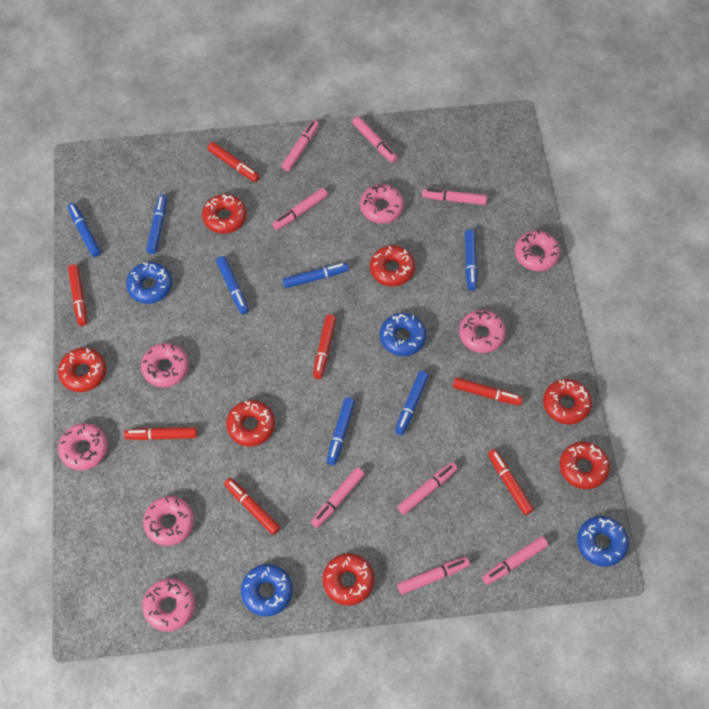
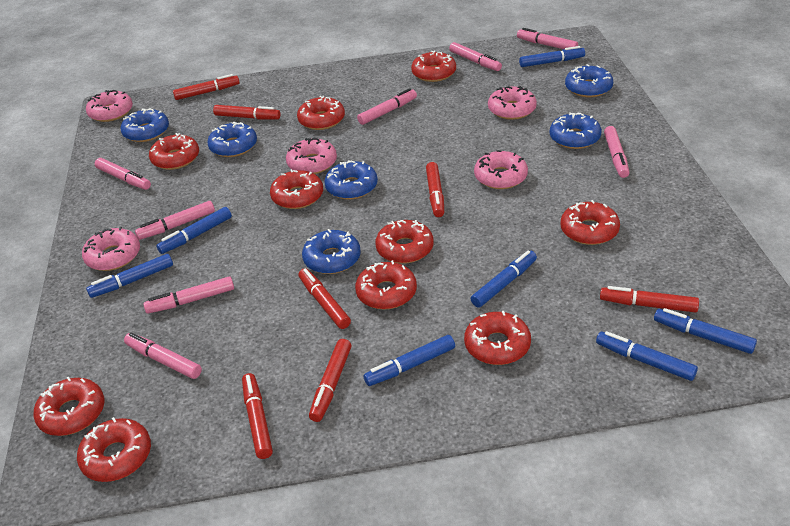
blue donut: 4 -> 6
pink donut: 7 -> 5
red donut: 7 -> 10

